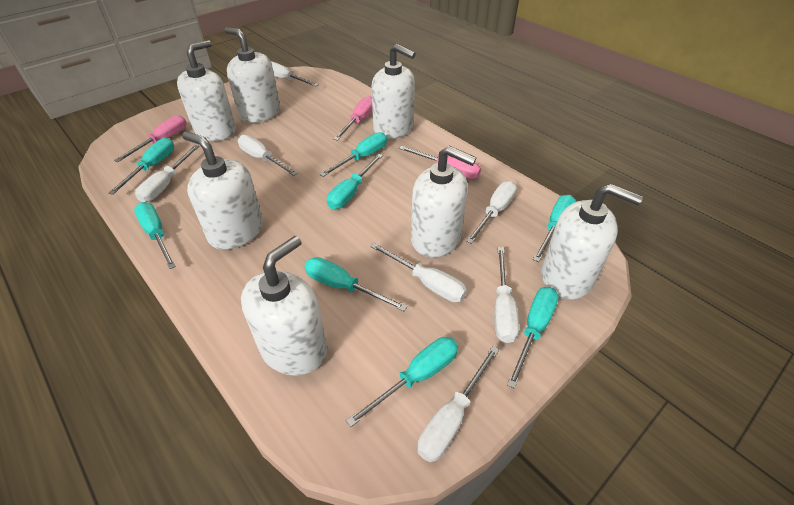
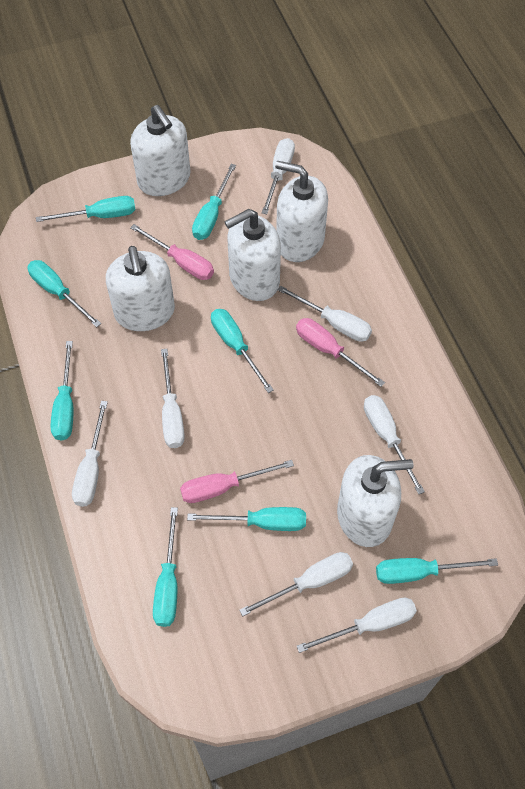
white soap dispenser: 7 -> 5

